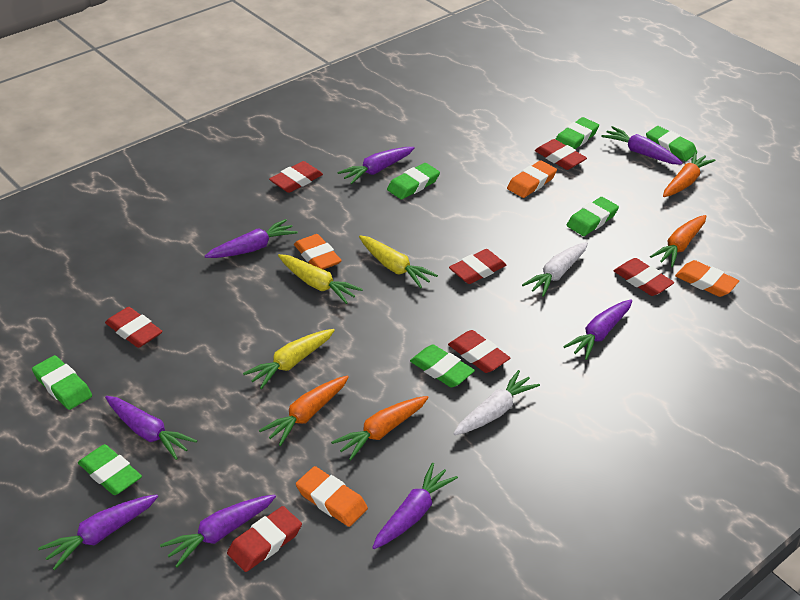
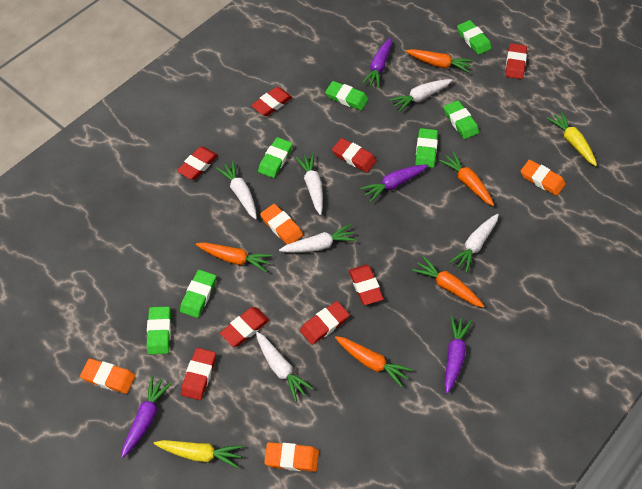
orange carrot: 4 -> 5
purple carrot: 8 -> 4
red eraser: 7 -> 8
white carrot: 2 -> 6
yellow carrot: 3 -> 2

